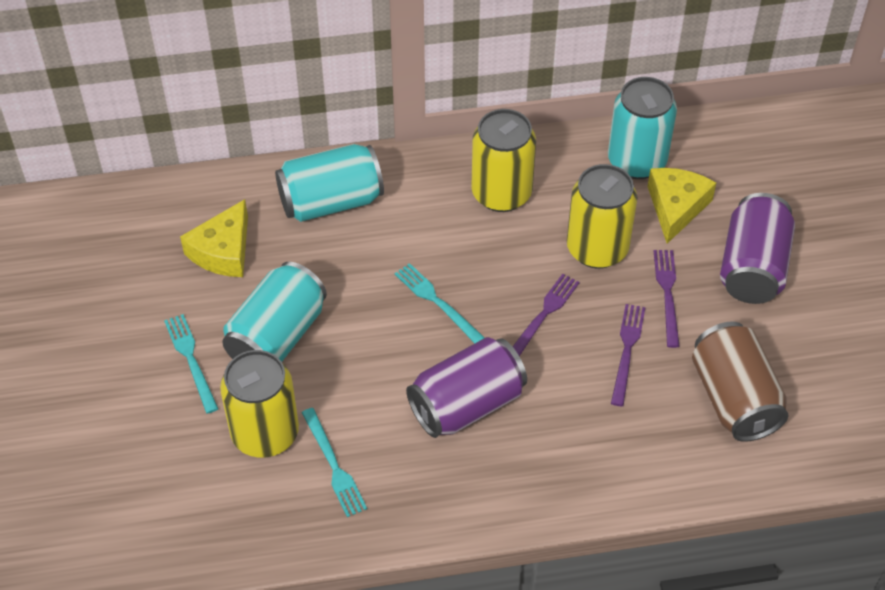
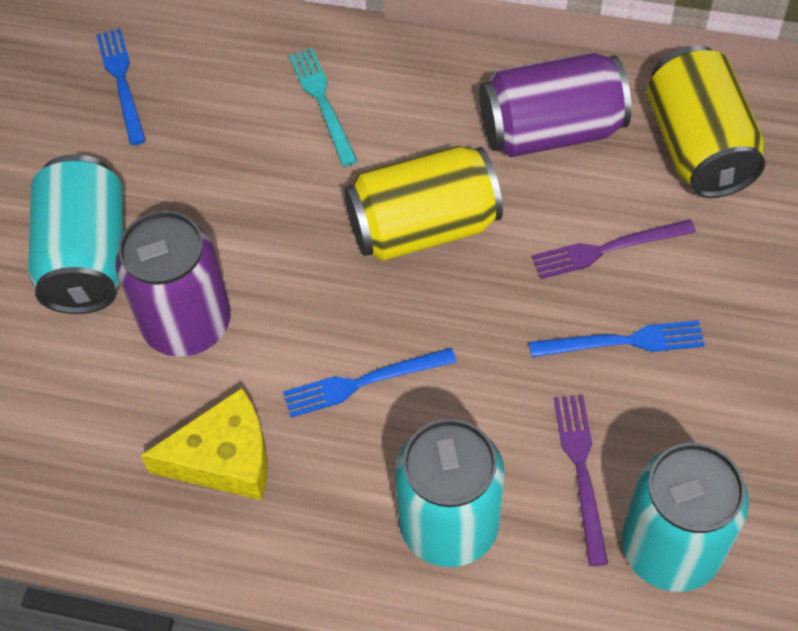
blue fork: 0 -> 3
brown can: 1 -> 0
purple fork: 3 -> 2
turquoise fork: 3 -> 1
yellow can: 3 -> 2
yellow cheese: 2 -> 1

